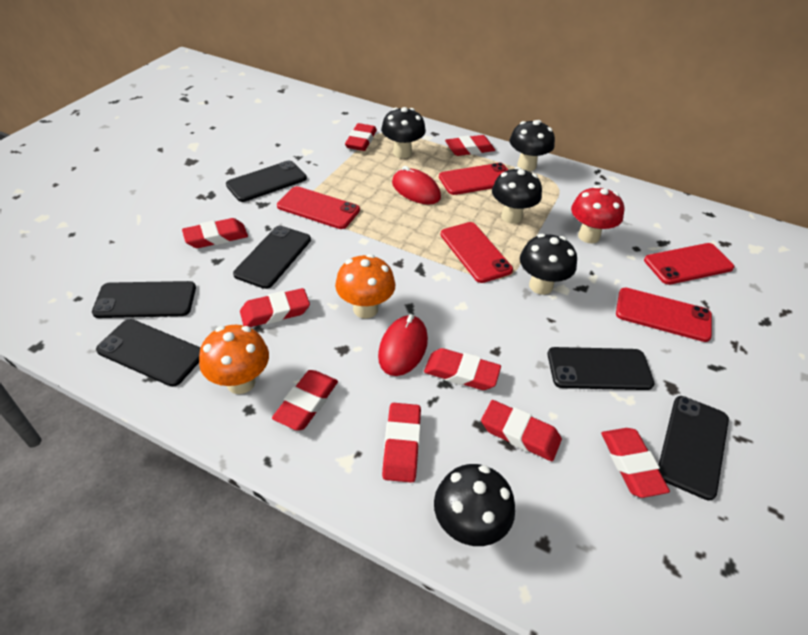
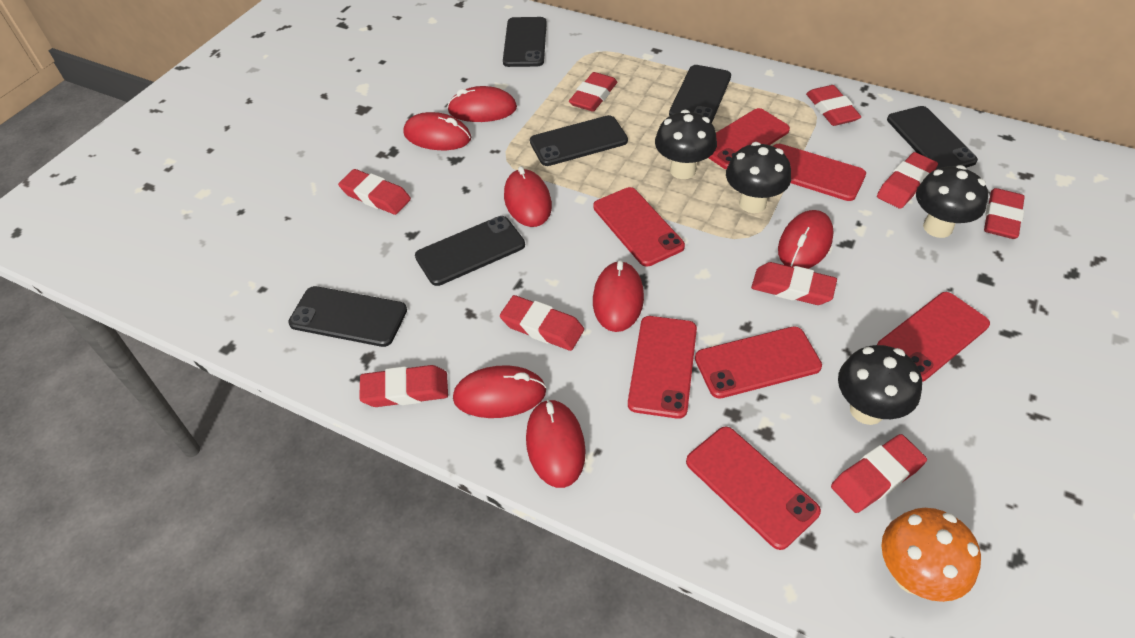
black mushroom: 5 -> 4
orange mushroom: 2 -> 1
red mouse: 2 -> 7
red mushroom: 1 -> 0
red phone: 5 -> 7

